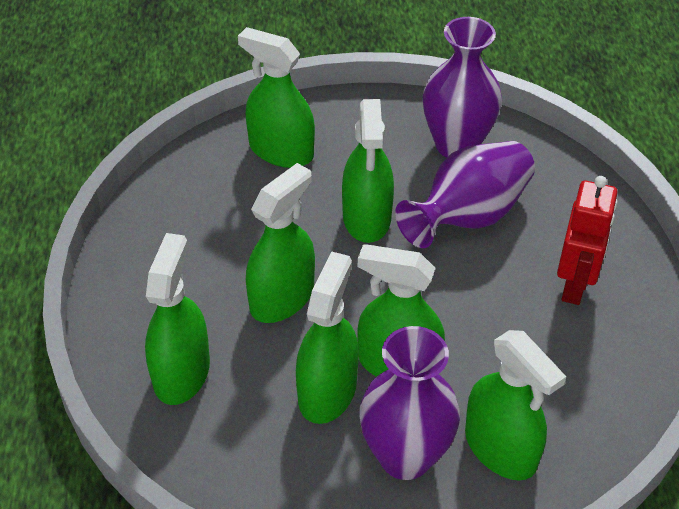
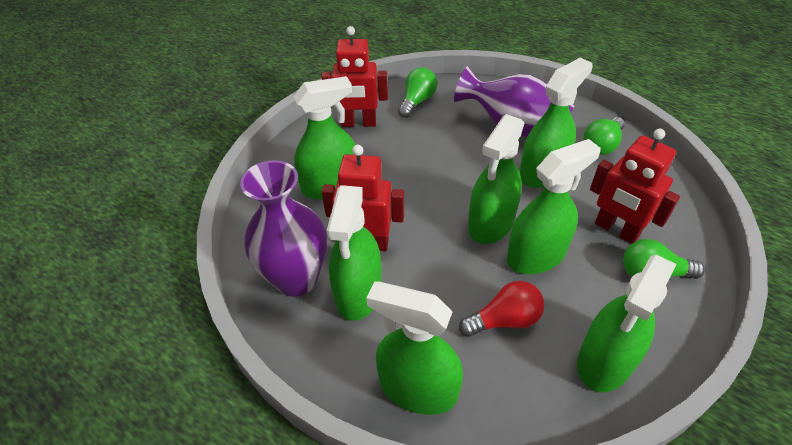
green light bulb: 0 -> 3
purple vase: 3 -> 2
red light bulb: 0 -> 1
red robot: 1 -> 3

